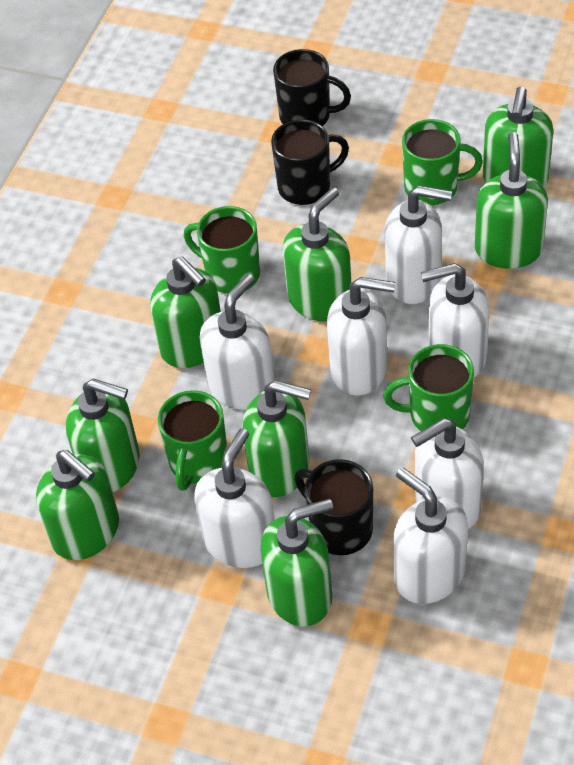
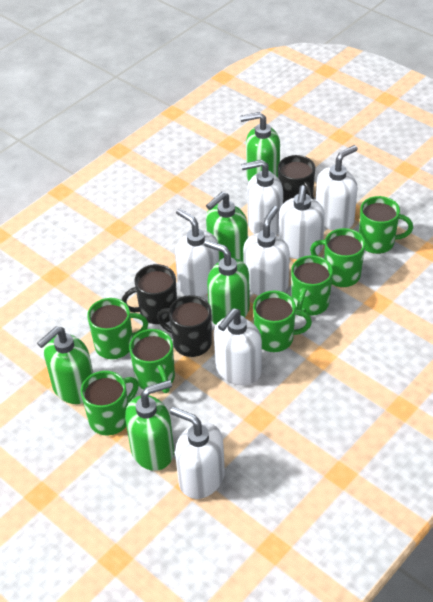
green mug: 4 -> 7
green soap dispenser: 8 -> 5

